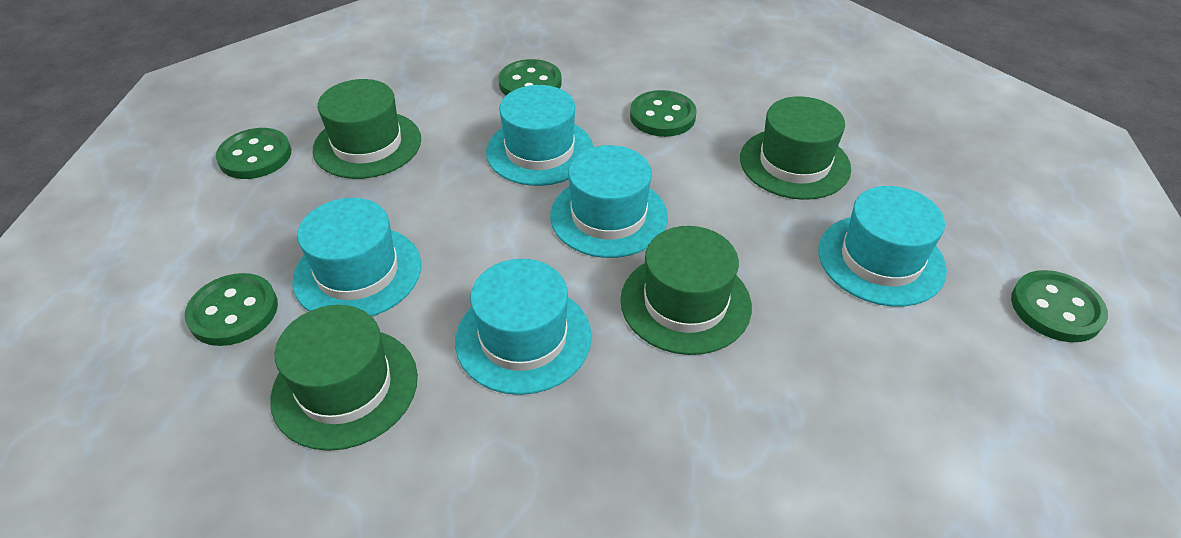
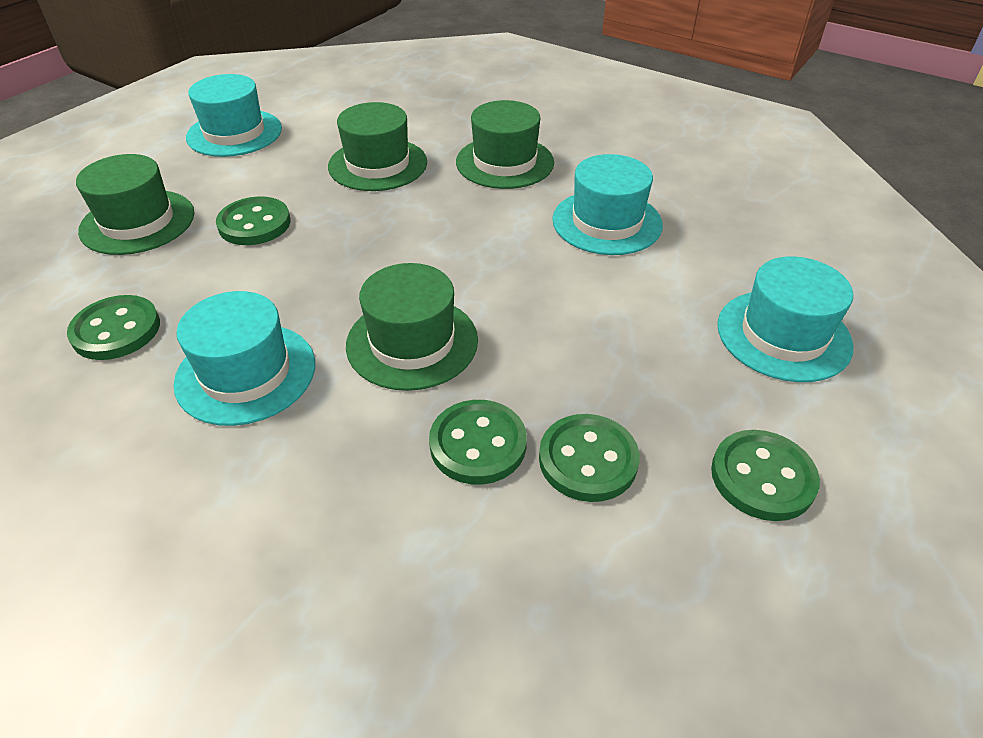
turquoise hat: 5 -> 4

